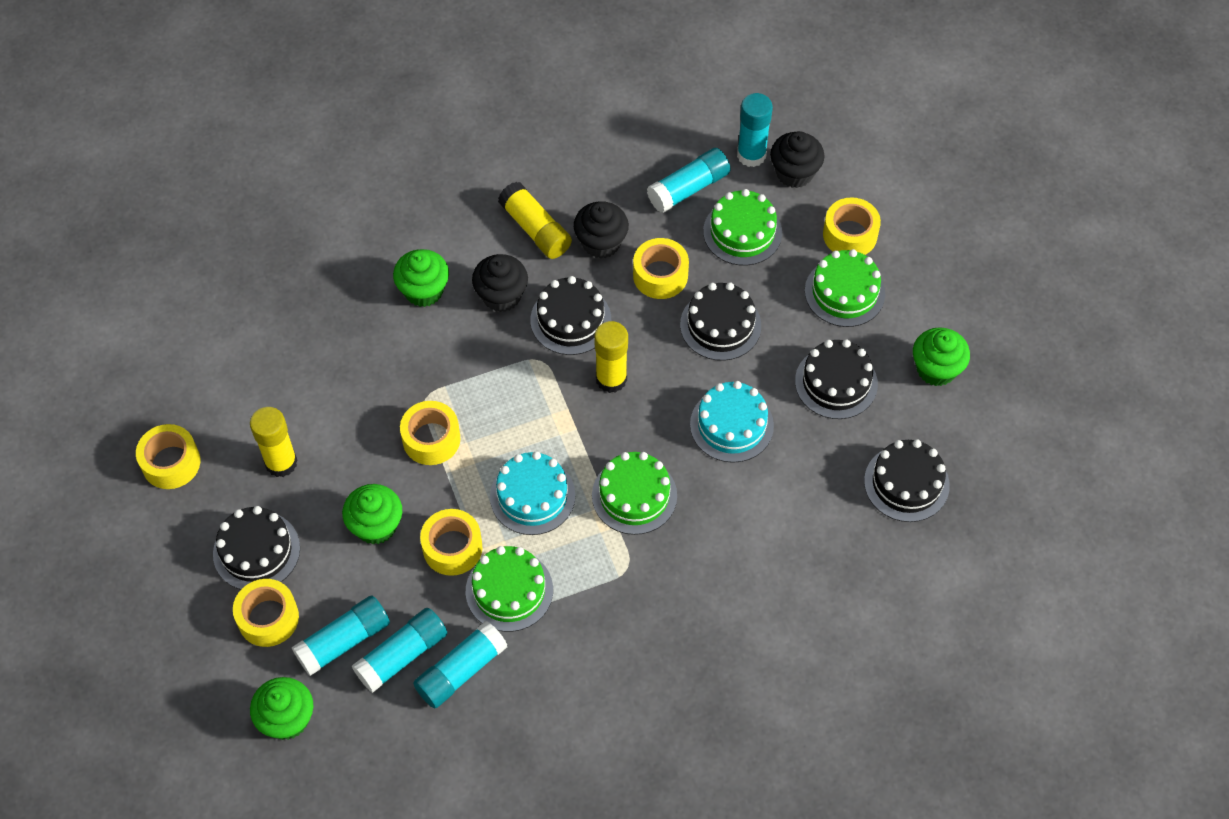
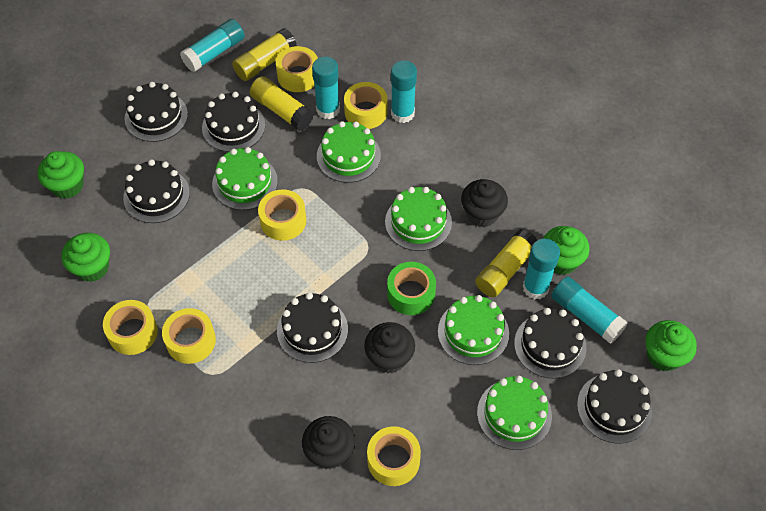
black cake: 5 -> 6
green cake: 4 -> 5
green tape: 0 -> 1
turquoise cake: 2 -> 0

